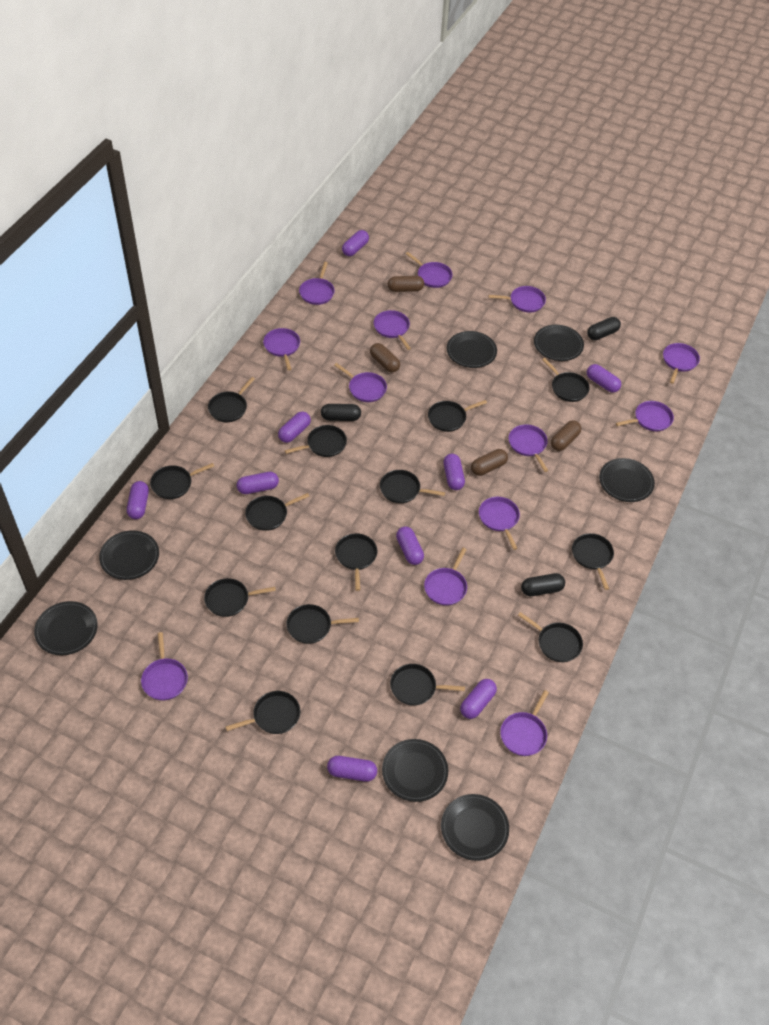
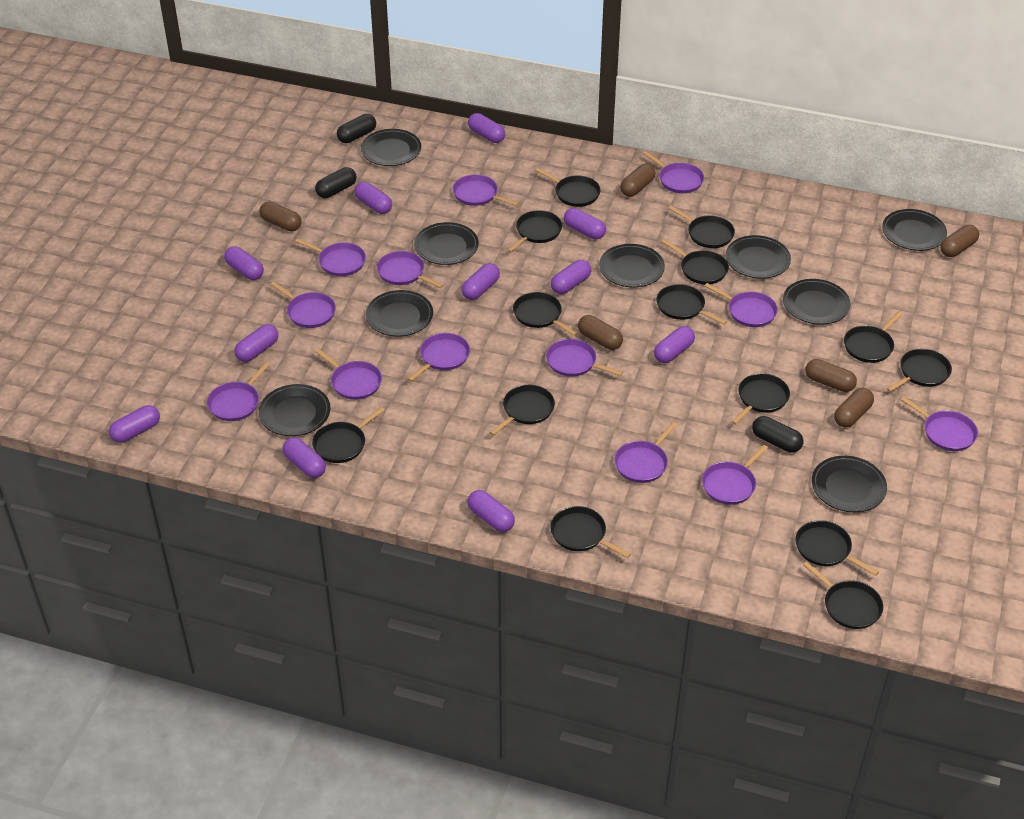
black plate: 7 -> 9
brown capsule: 4 -> 6
purple capsule: 9 -> 11

